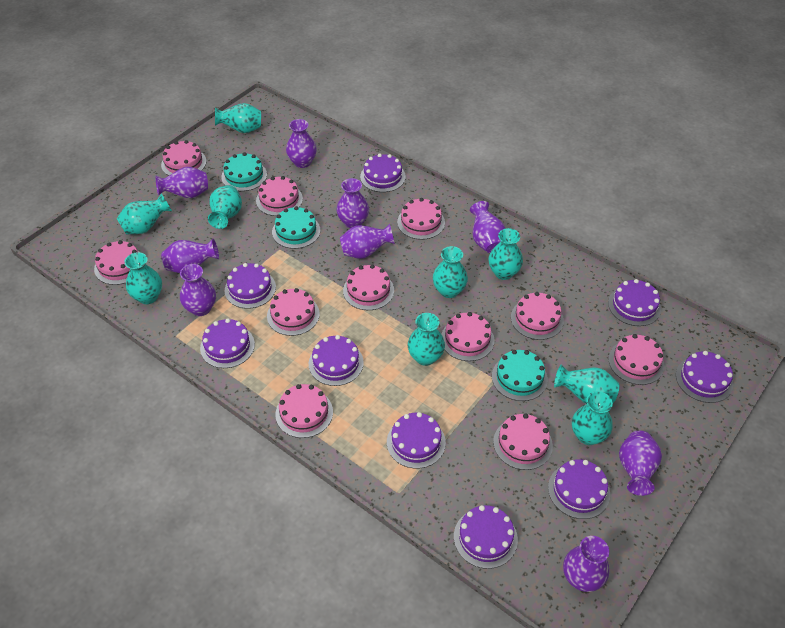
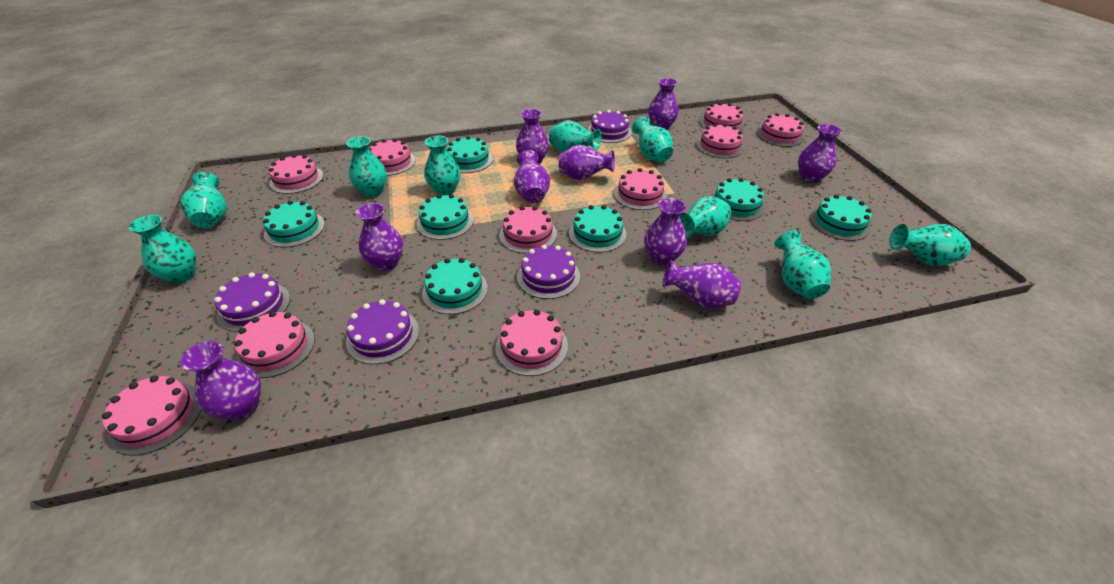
pink cake: 11 -> 10
purple cake: 9 -> 4
turquoise cake: 3 -> 7

